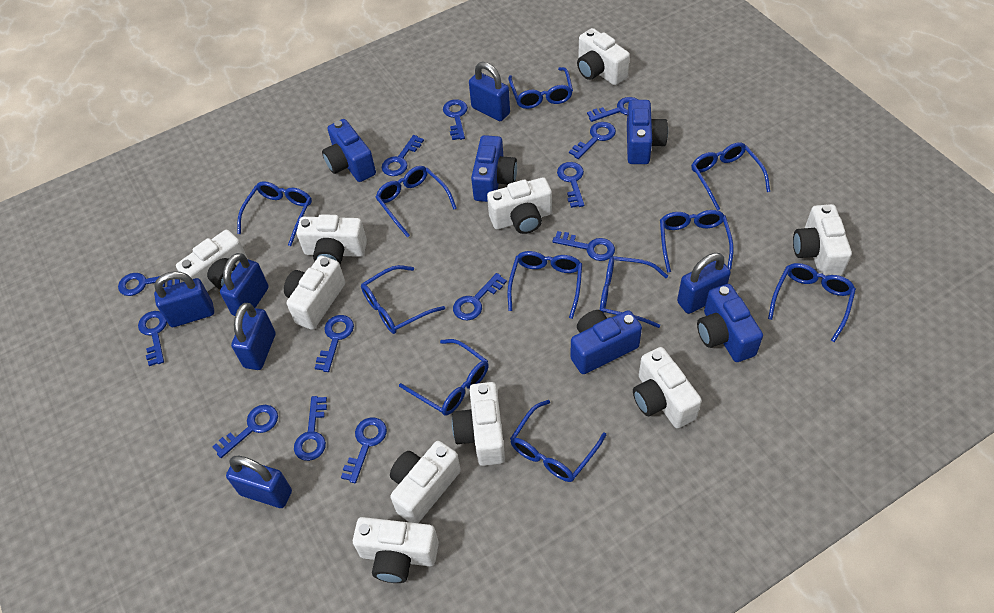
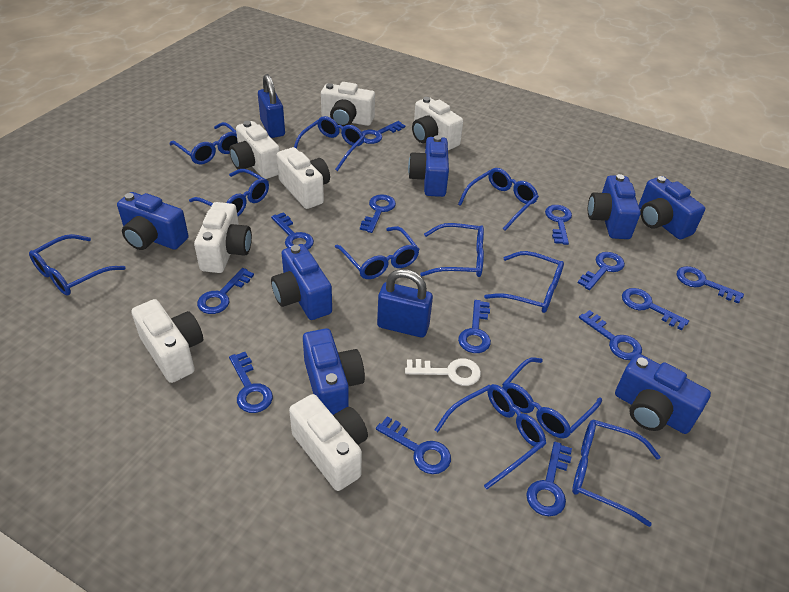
blue camera: 5 -> 7
blue padlock: 6 -> 2
white camera: 10 -> 7
white key: 0 -> 1

